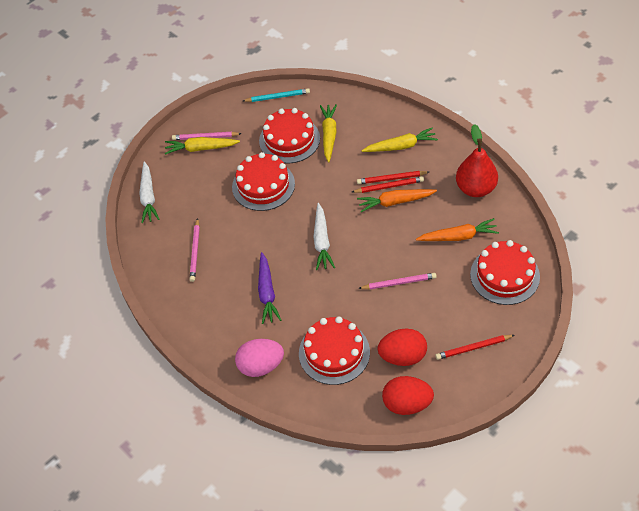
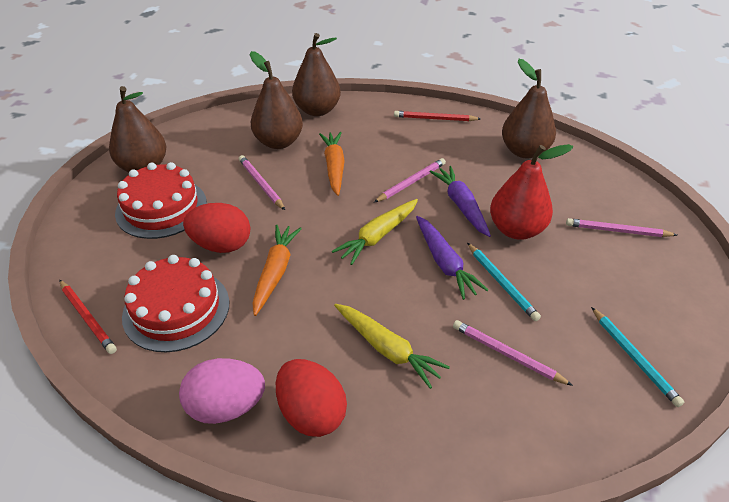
brown pear: 0 -> 4
pink pencil: 3 -> 4
purple carrot: 1 -> 2
red cake: 4 -> 2
red pencil: 3 -> 2
turquoise pencil: 1 -> 2
white carrot: 2 -> 0
yellow carrot: 3 -> 2

